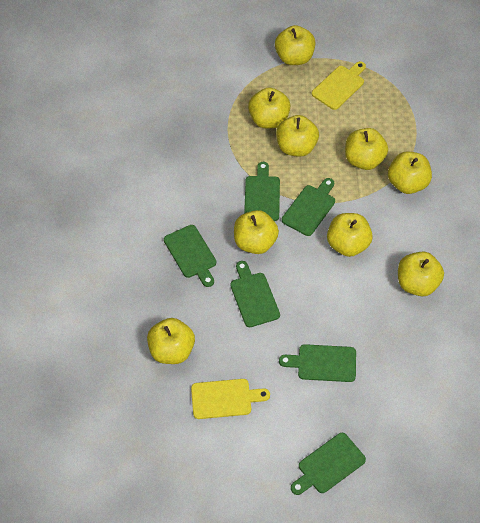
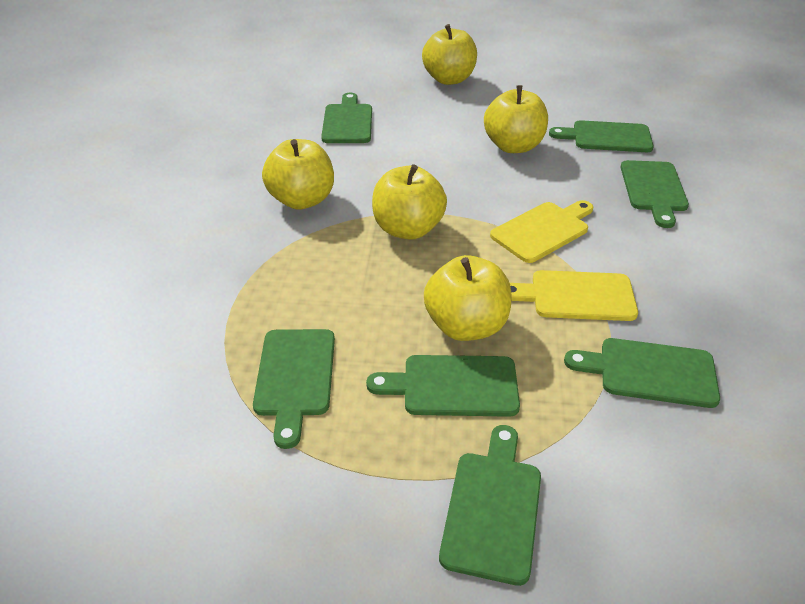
green cutting board: 6 -> 7
yellow apple: 9 -> 5

